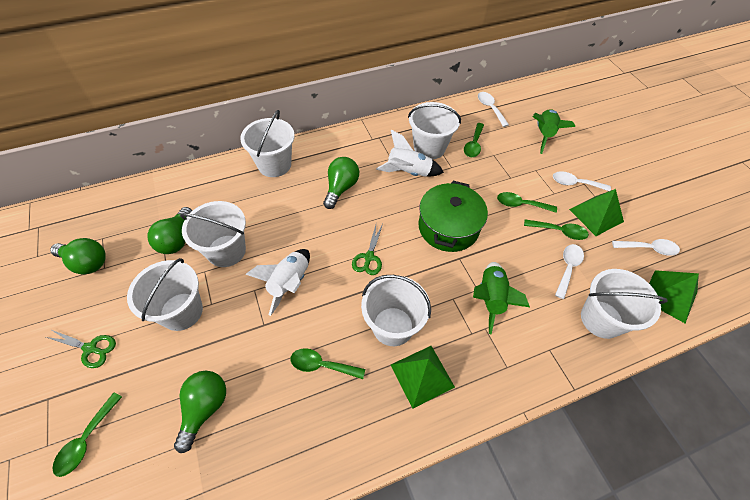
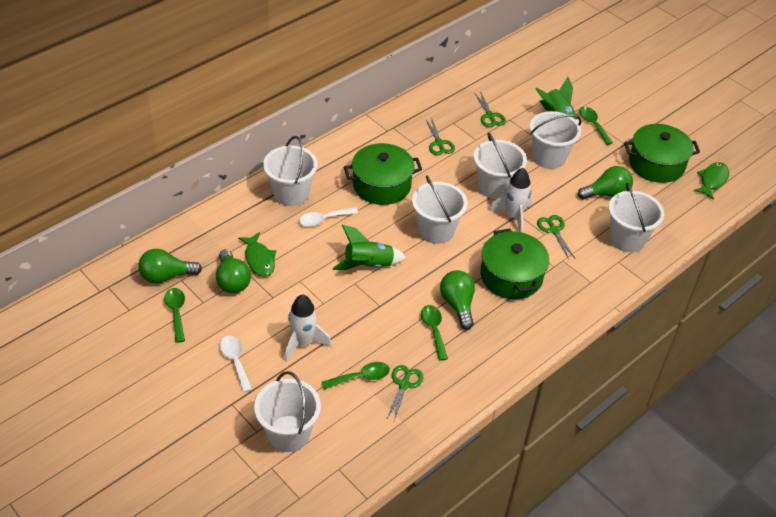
green fish: 0 -> 2
green pot: 1 -> 3
green pyramid: 3 -> 0
green scissors: 2 -> 4
green spoon: 5 -> 4
white spoon: 4 -> 2

